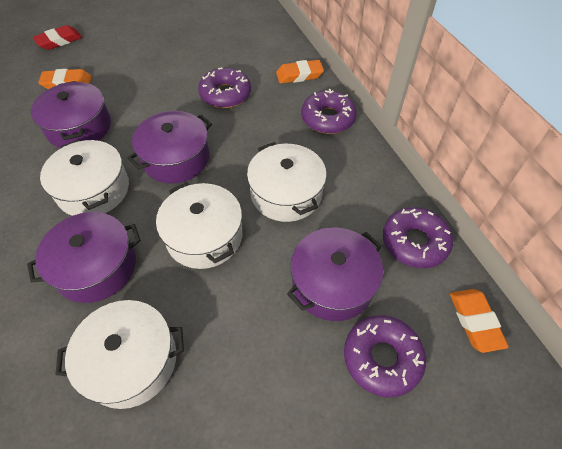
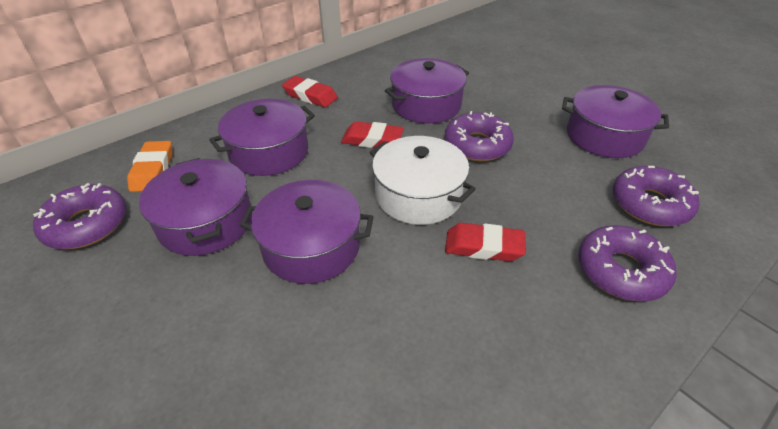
orange eraser: 3 -> 1
purple pot: 4 -> 5
red eraser: 1 -> 3
white pot: 4 -> 1

